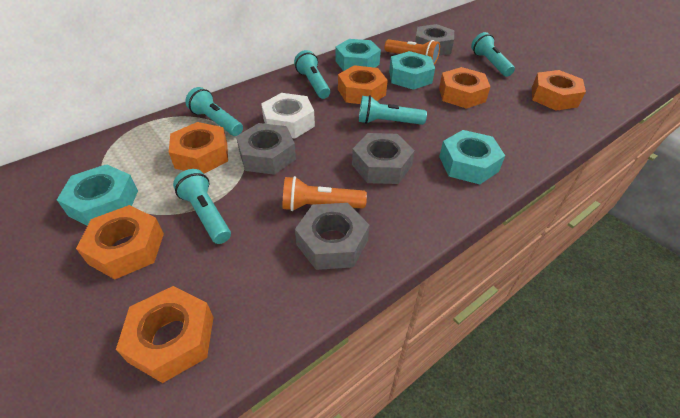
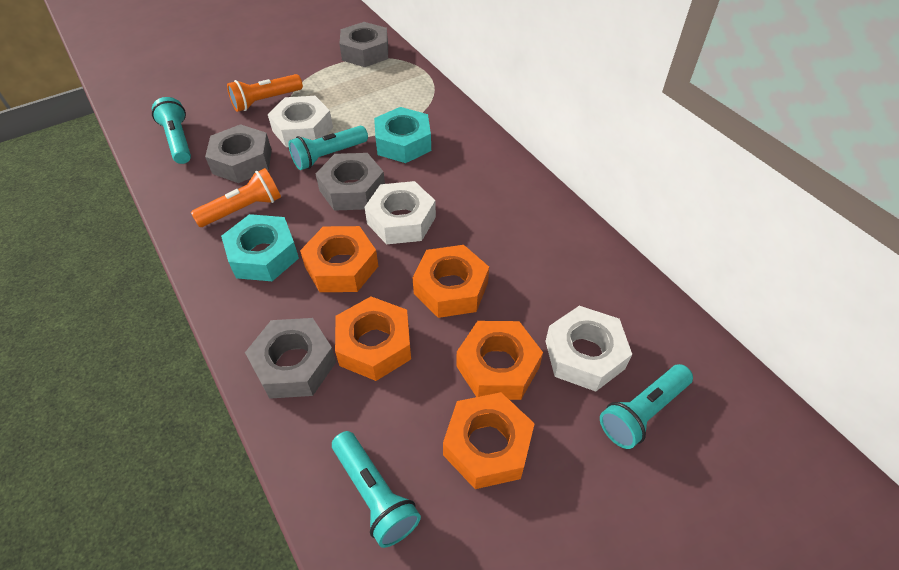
orange nut: 6 -> 5
turquoise flashlight: 5 -> 4
turquoise nut: 4 -> 2
white nut: 1 -> 3

